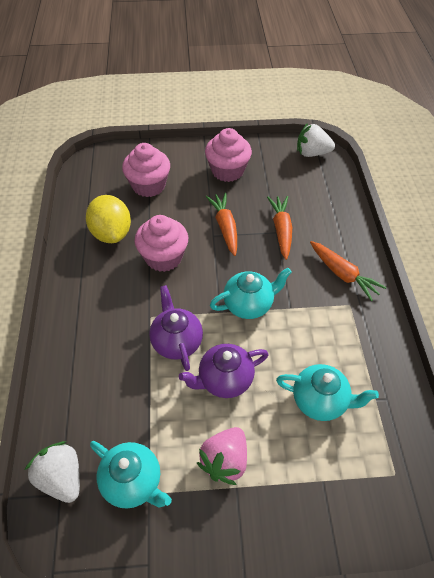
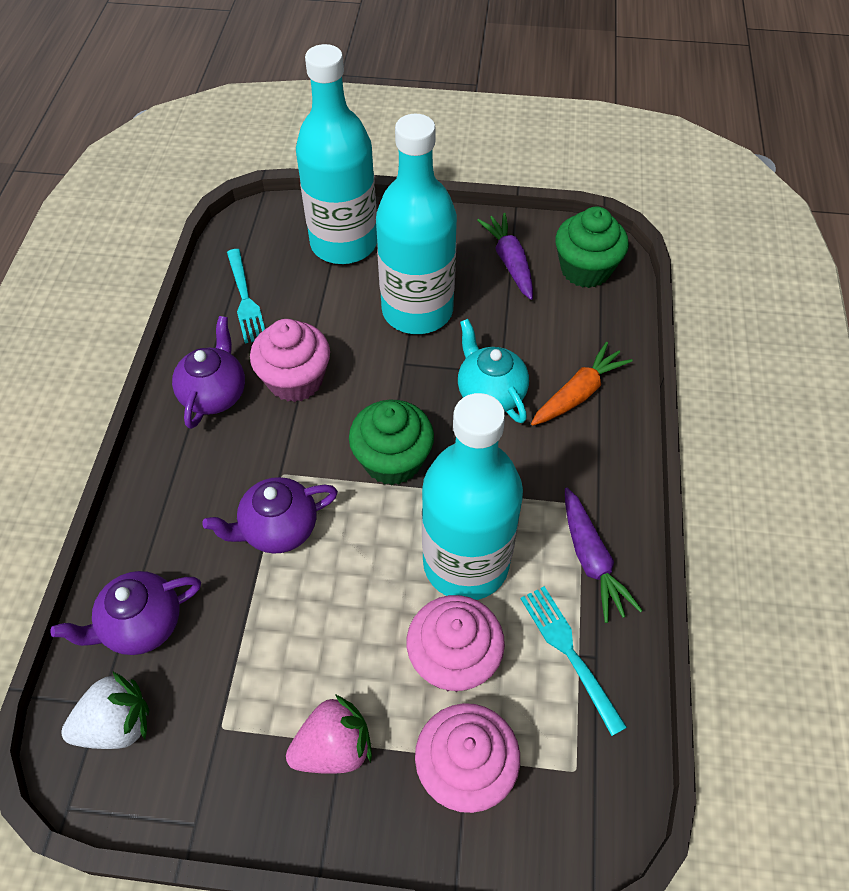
green cupcake: 0 -> 2
orange carrot: 3 -> 1
purple carrot: 0 -> 2
purple teapot: 2 -> 3
turquoise bottle: 0 -> 3
turquoise fork: 0 -> 2
turquoise teapot: 3 -> 1
white strawberry: 2 -> 1
yellow lemon: 1 -> 0

